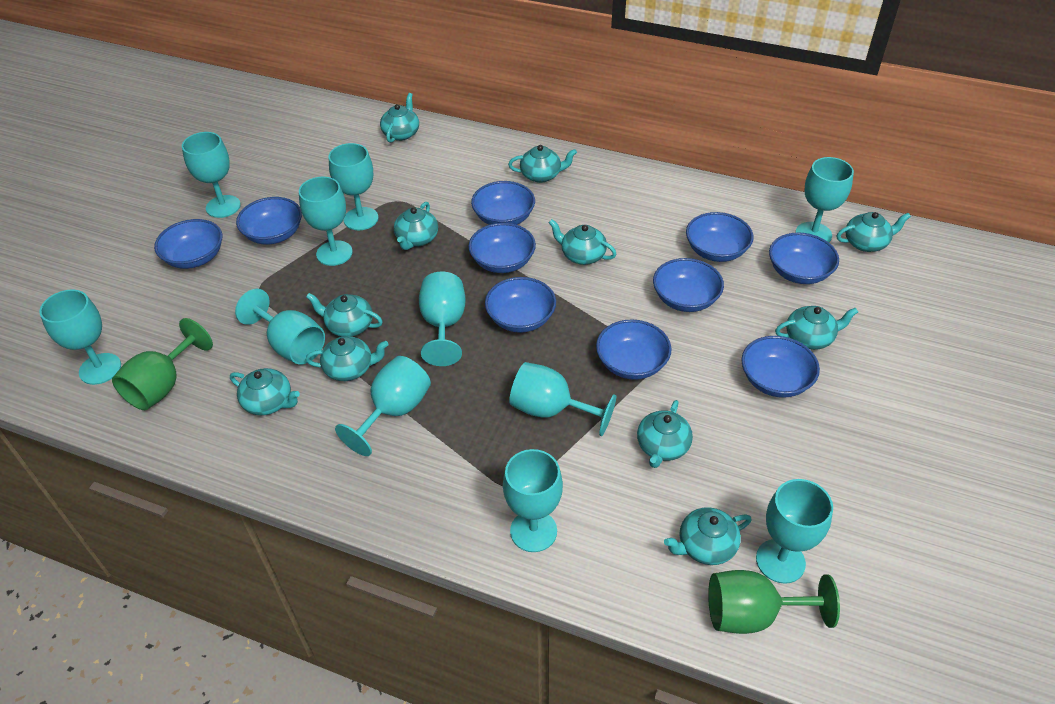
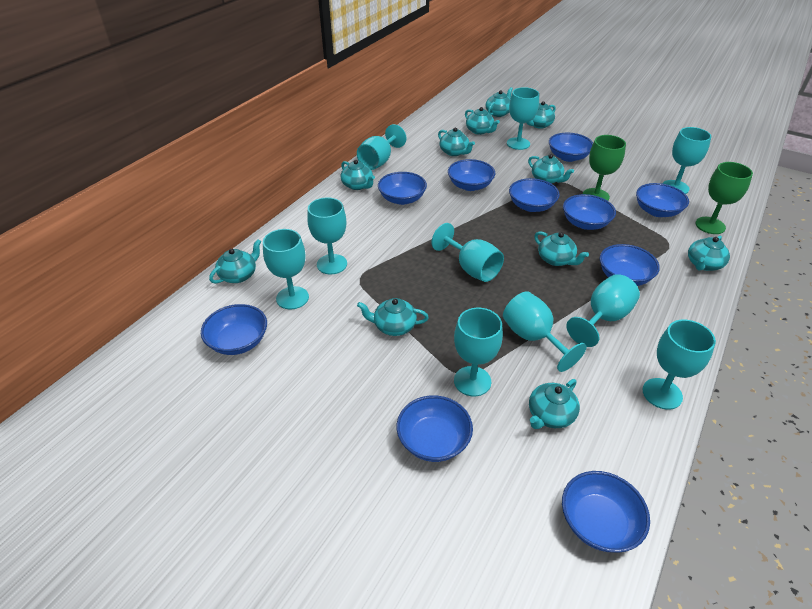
turquoise goblet: 11 -> 10

